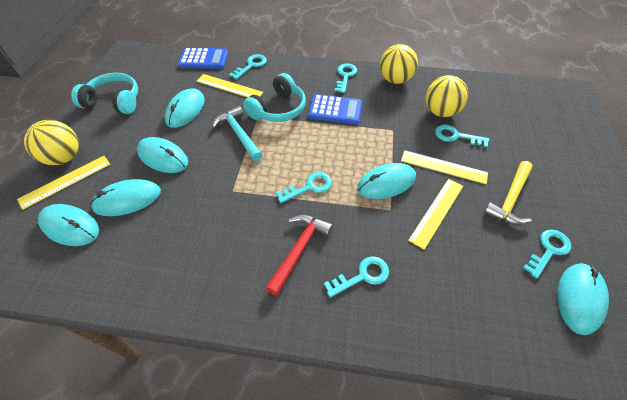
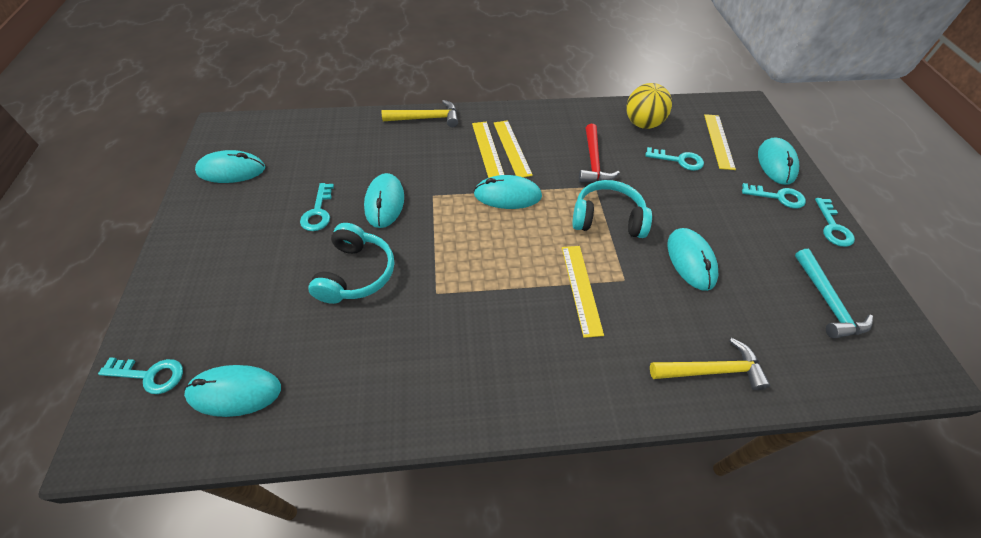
blue calculator: 2 -> 0
turquoise key: 6 -> 5
yellow ball: 3 -> 1
yellow hammer: 1 -> 2

